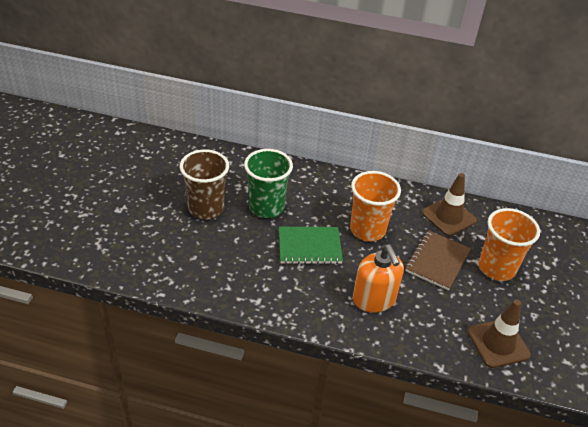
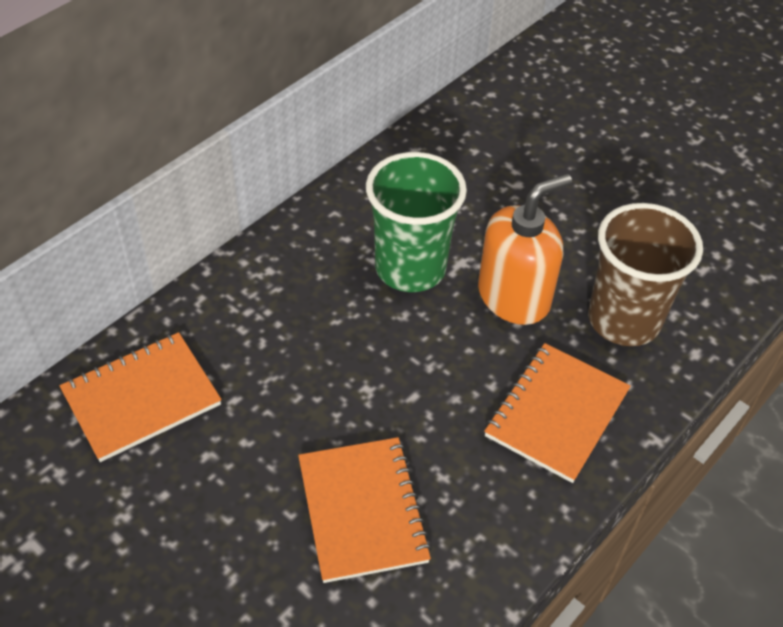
brown notebook: 1 -> 0
brown traffic cone: 2 -> 0
green notebook: 1 -> 0
orange cup: 2 -> 0
orange notebook: 0 -> 3

